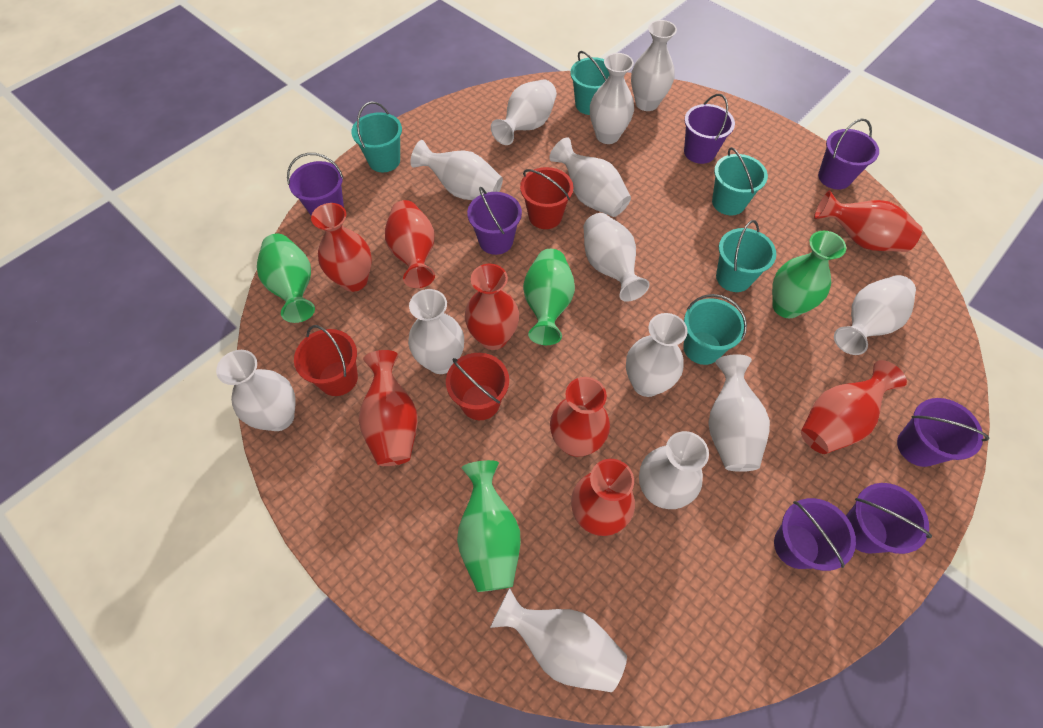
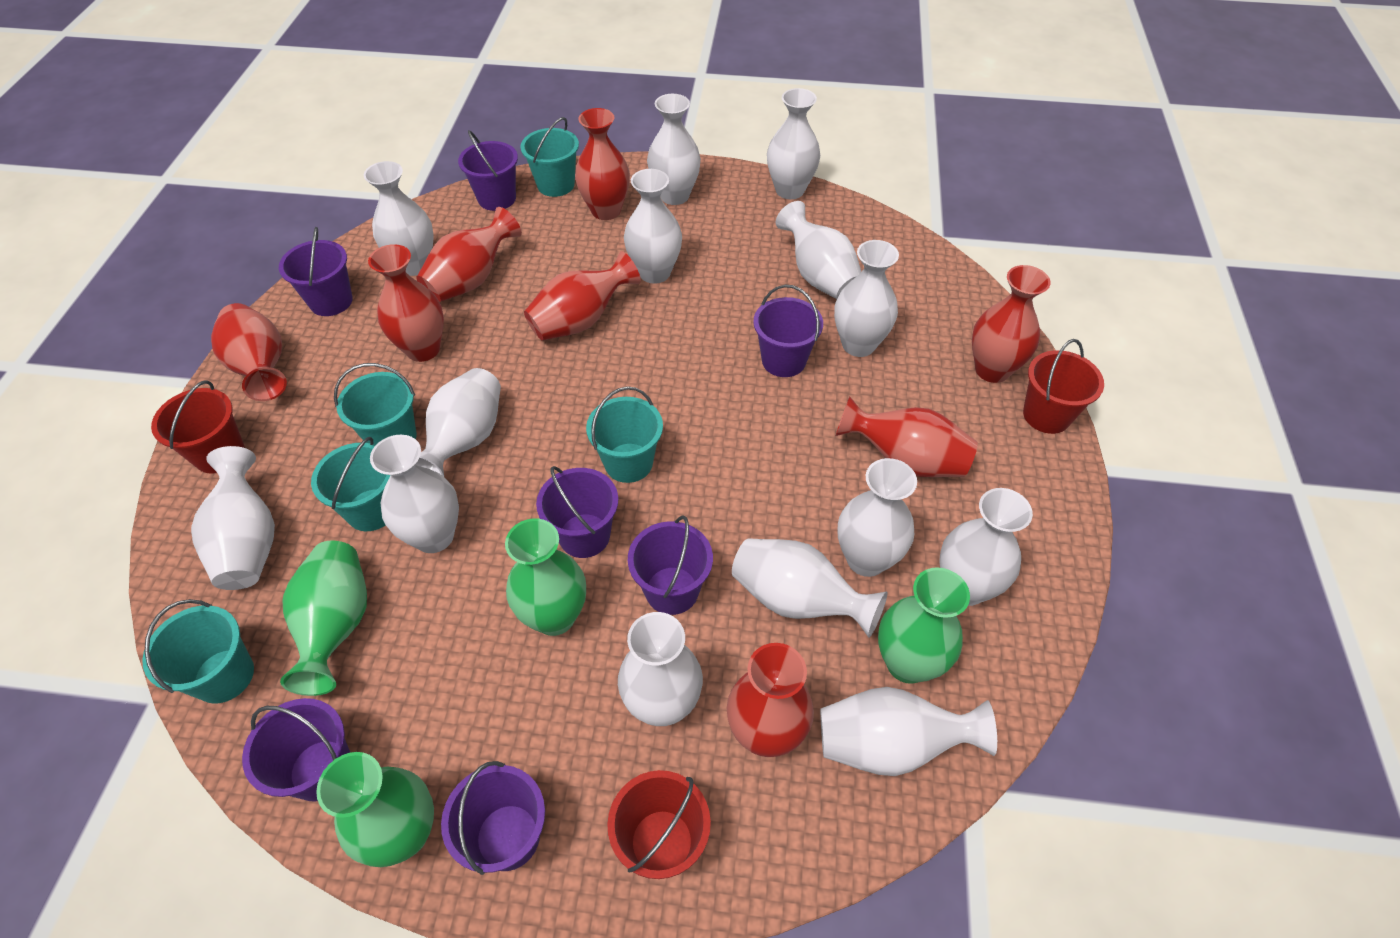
white vase: 13 -> 14

